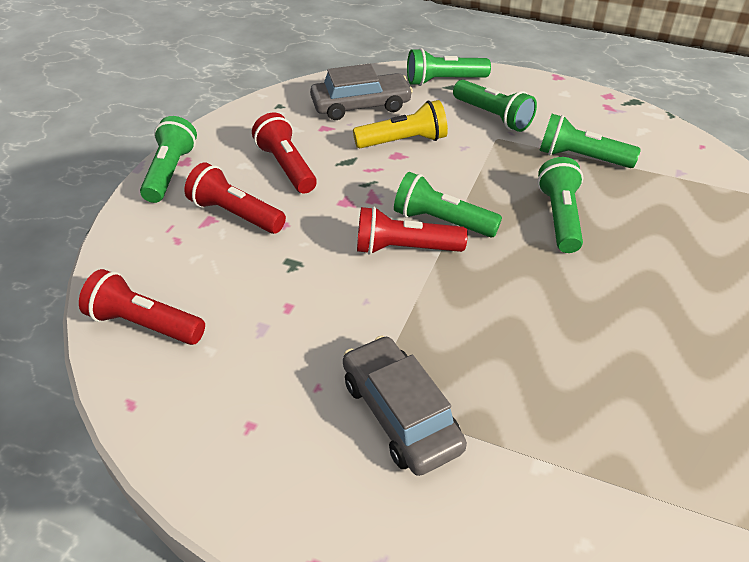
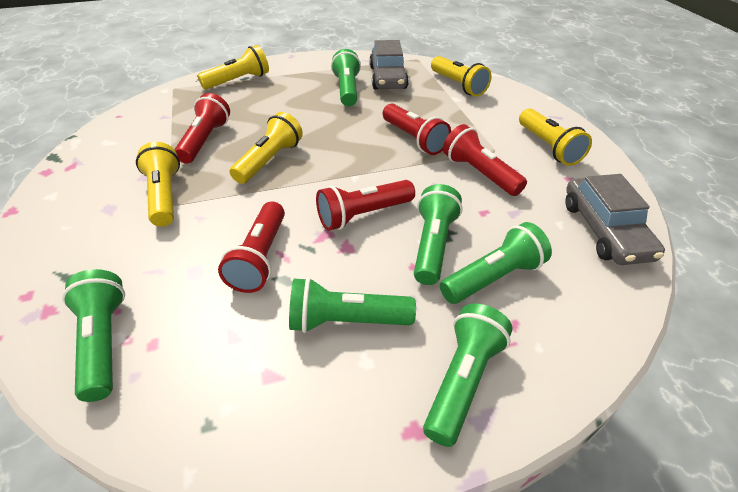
red flashlight: 4 -> 5
yellow flashlight: 1 -> 5

